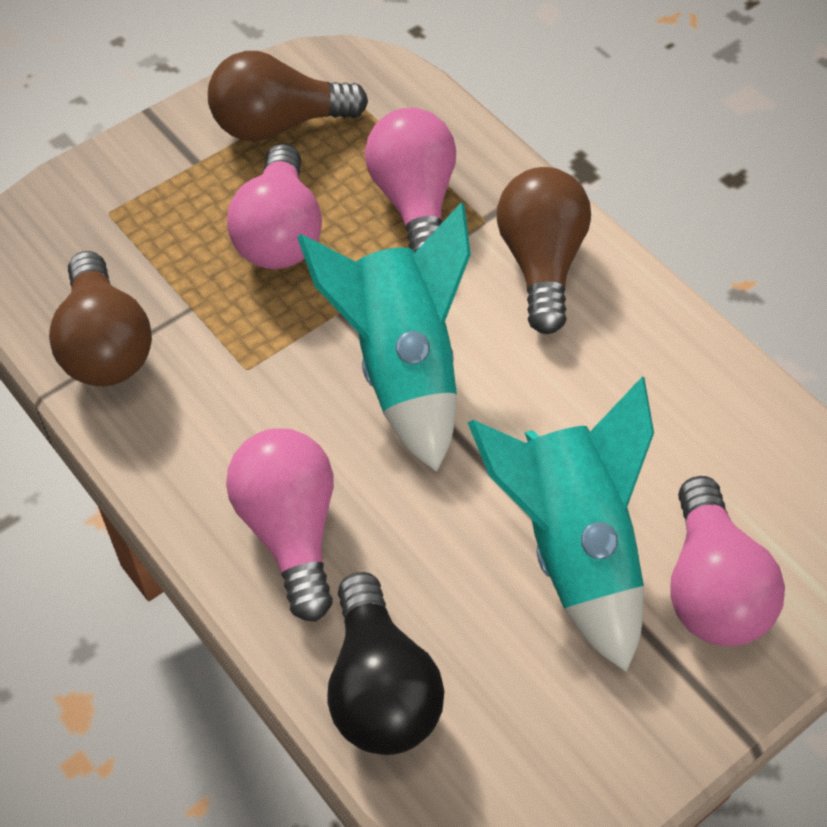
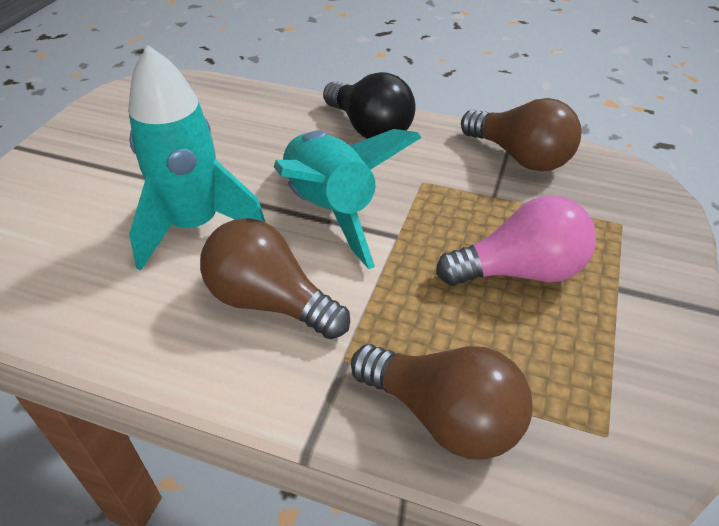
pink light bulb: 4 -> 1

